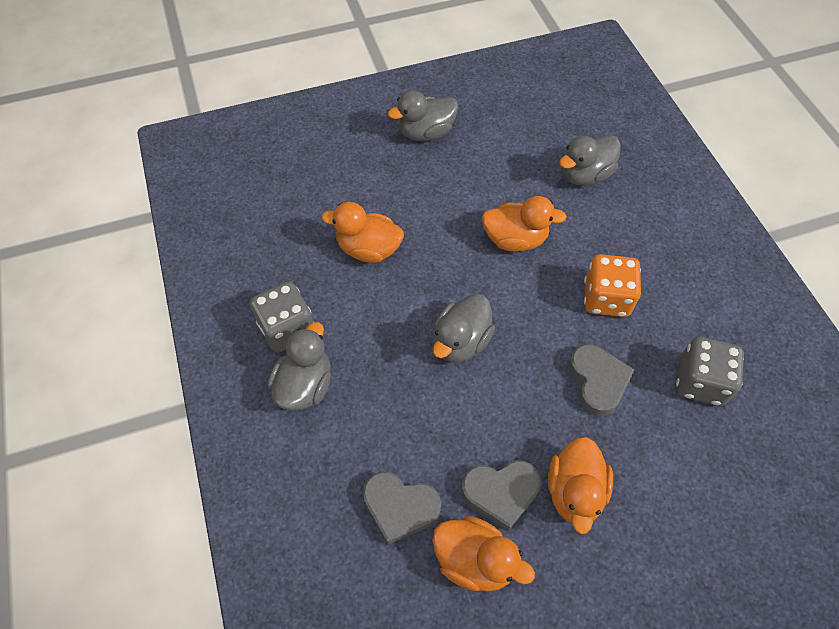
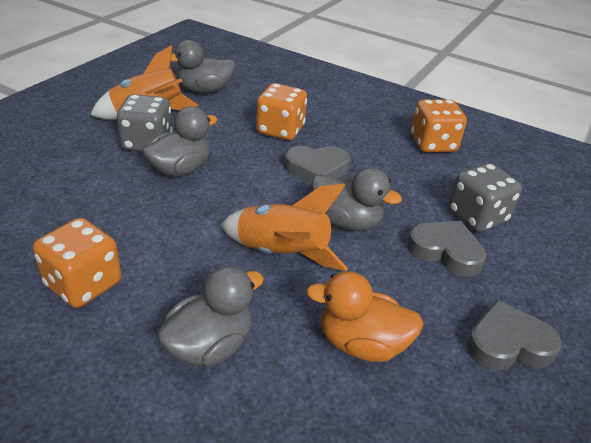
orange dice: 1 -> 3
orange duck: 4 -> 1
orange rocket: 0 -> 2

